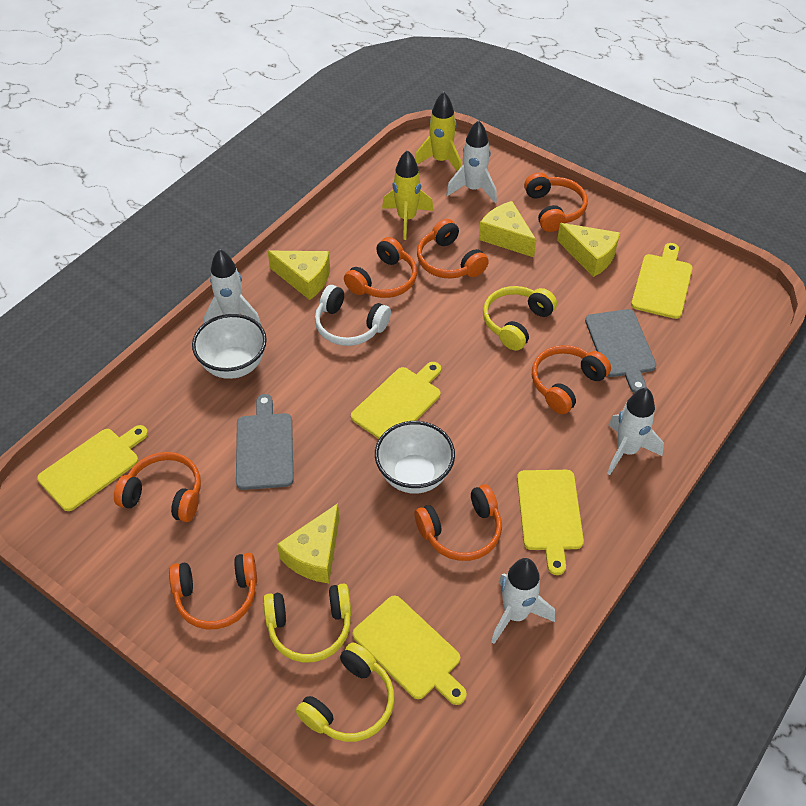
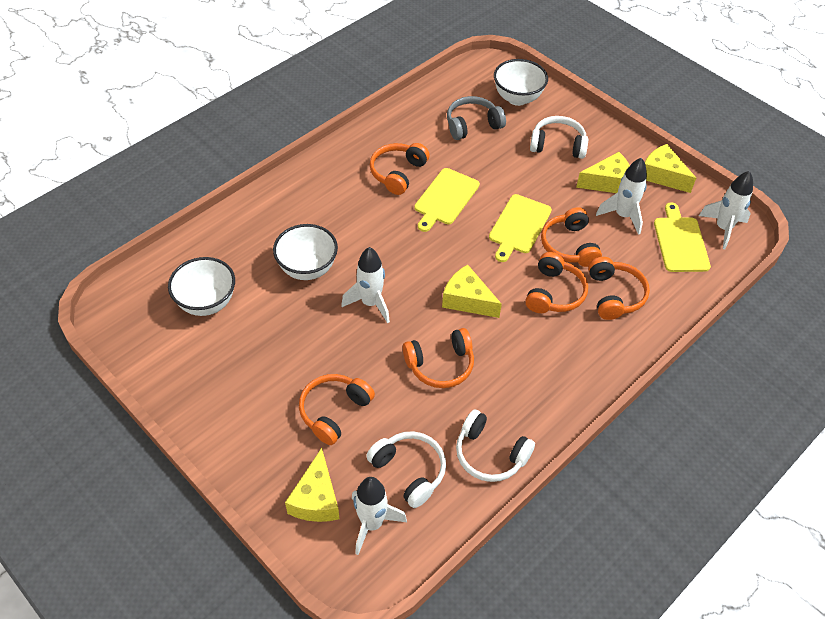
grey cutting board: 2 -> 0
grey headphones: 0 -> 1
orange headphones: 7 -> 6
white bowl: 2 -> 3
white headphones: 1 -> 3
yellow cutting board: 5 -> 3
yellow headphones: 3 -> 0
yellow rocket: 2 -> 0

